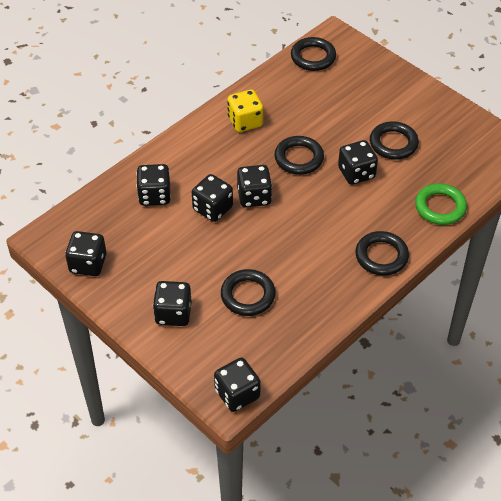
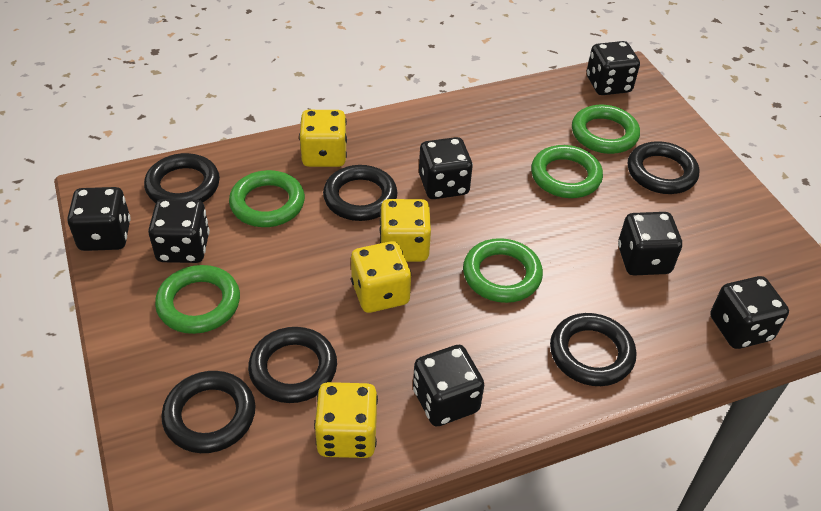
black ring: 5 -> 6
green ring: 1 -> 5
yellow dice: 1 -> 4

